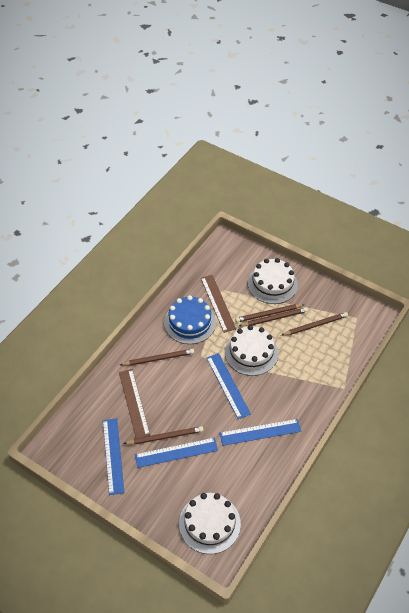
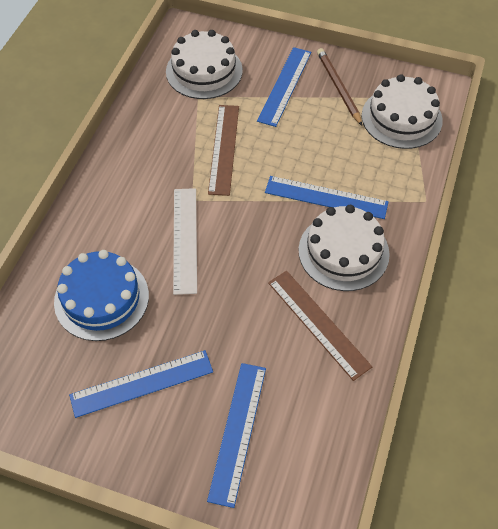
brown pencil: 5 -> 1
white ruler: 0 -> 1

